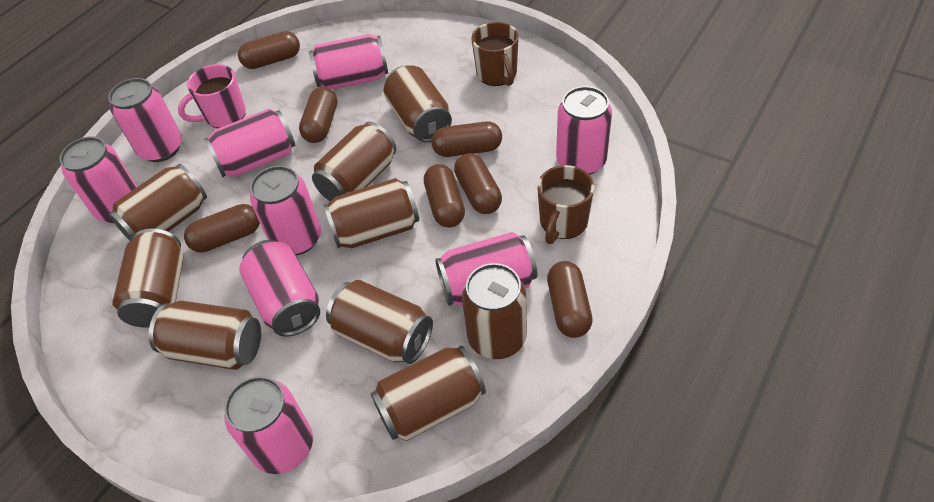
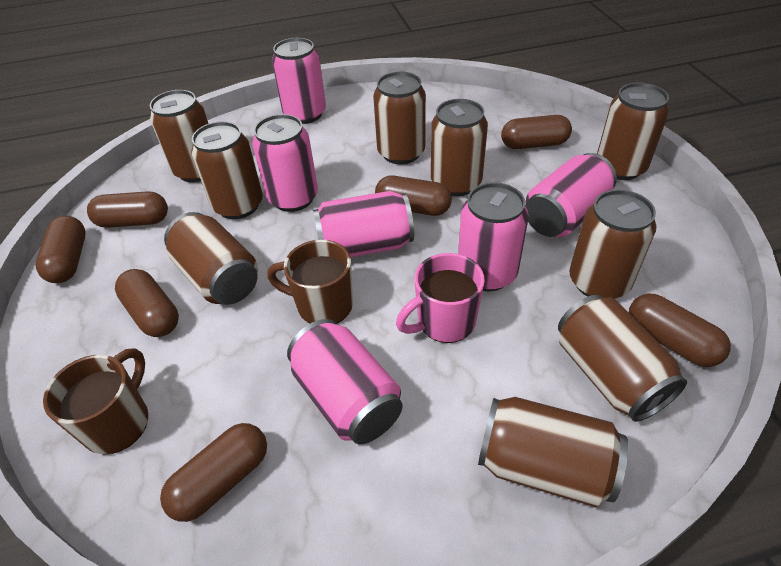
pink can: 9 -> 6

